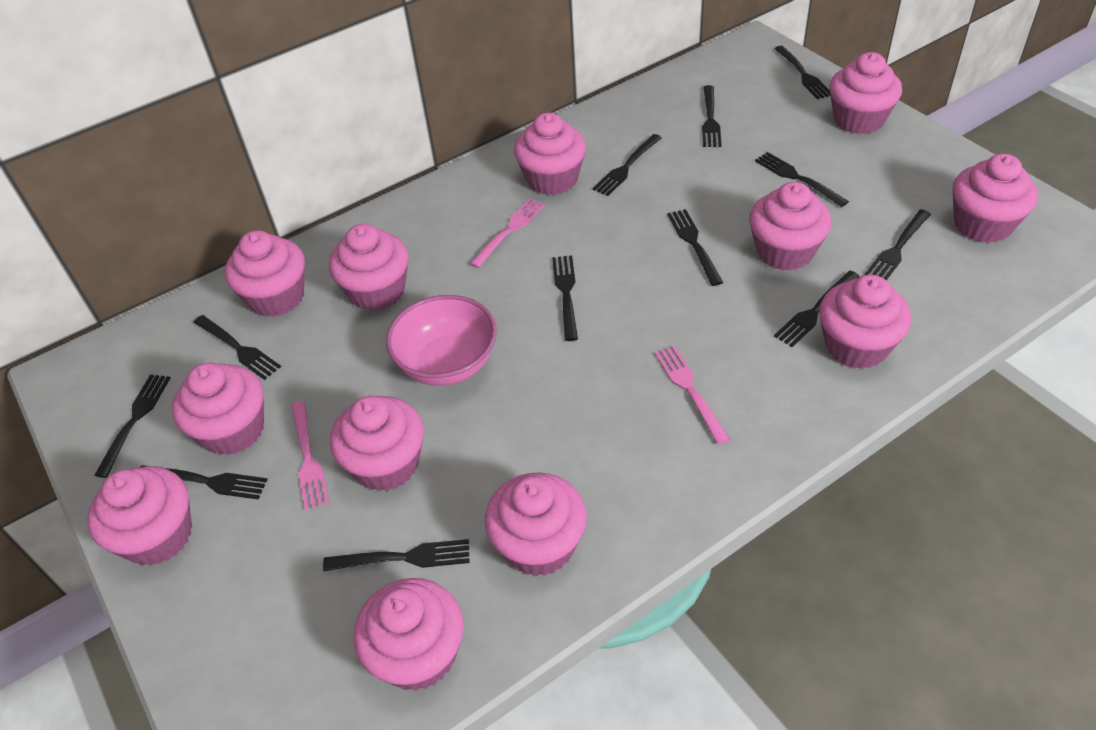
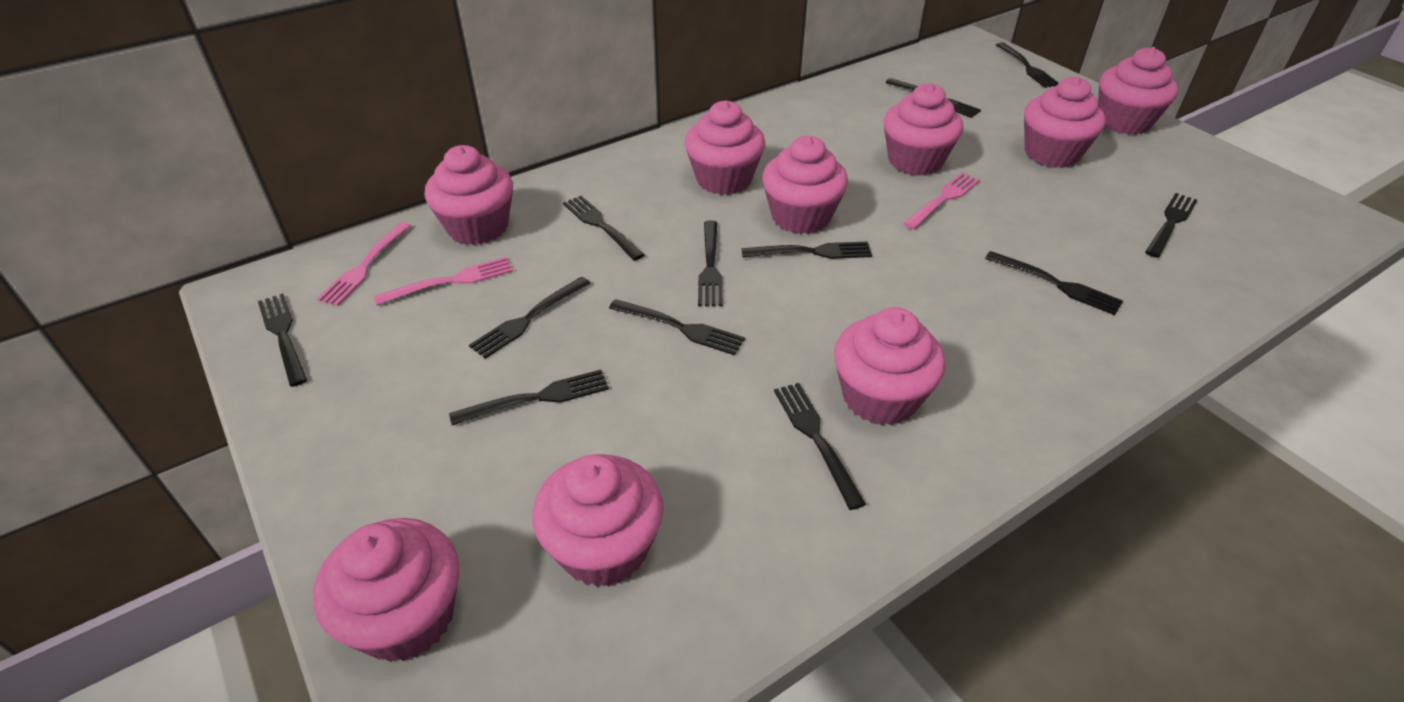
pink bowl: 1 -> 0
pink cupcake: 12 -> 9

